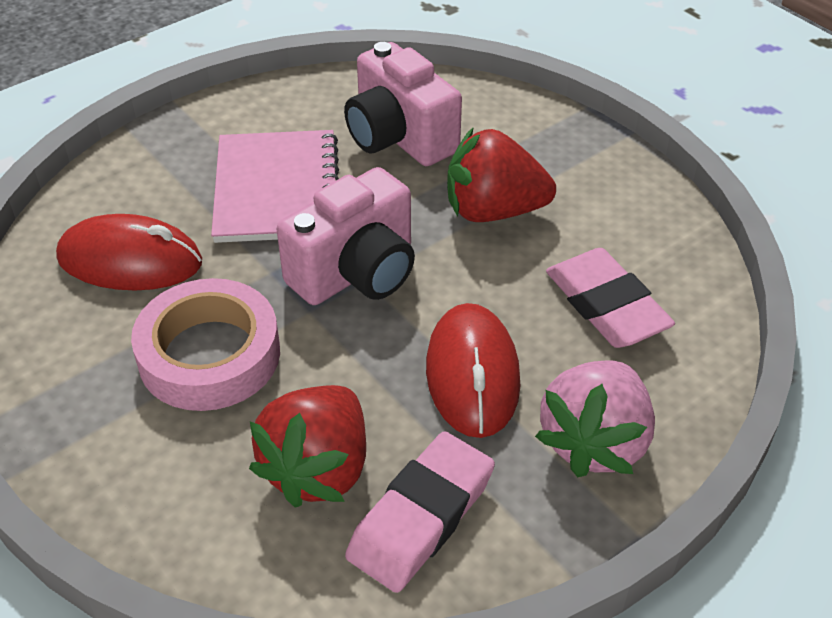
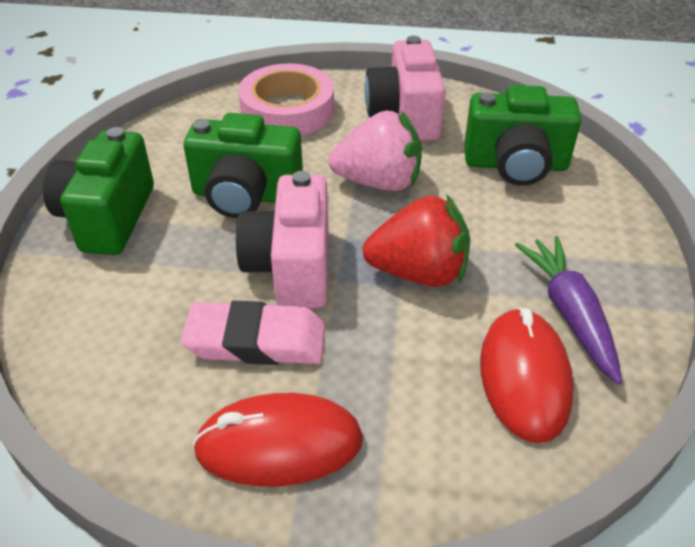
green camera: 0 -> 3
pink eraser: 2 -> 1
pink notebook: 1 -> 0
purple carrot: 0 -> 1
red strawberry: 2 -> 1

